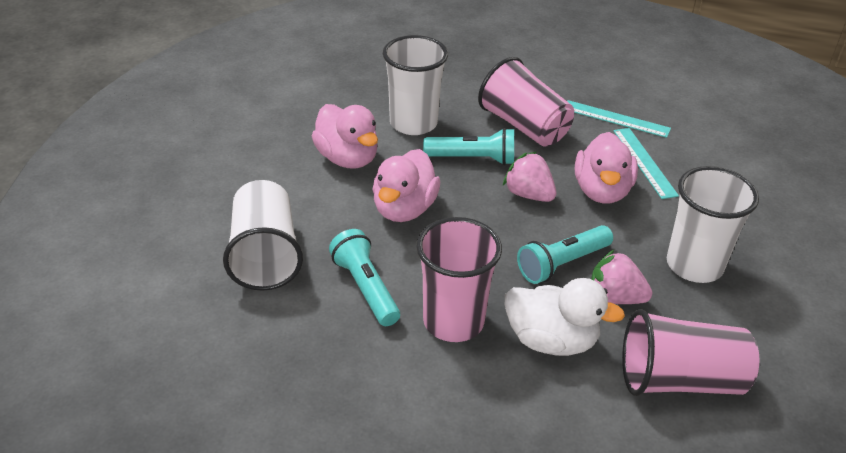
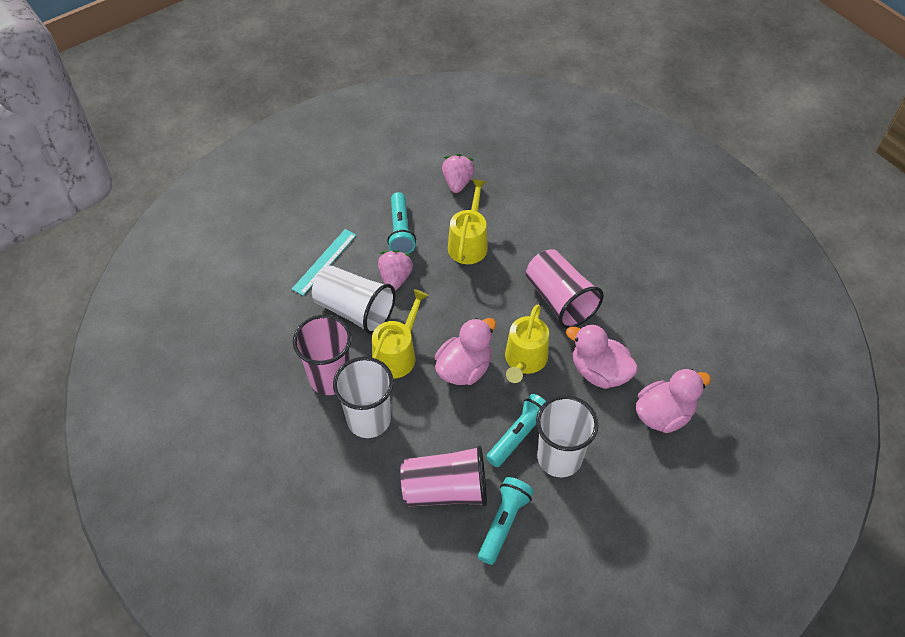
turquoise ruler: 2 -> 1
white duck: 1 -> 0
yellow watering can: 0 -> 3

